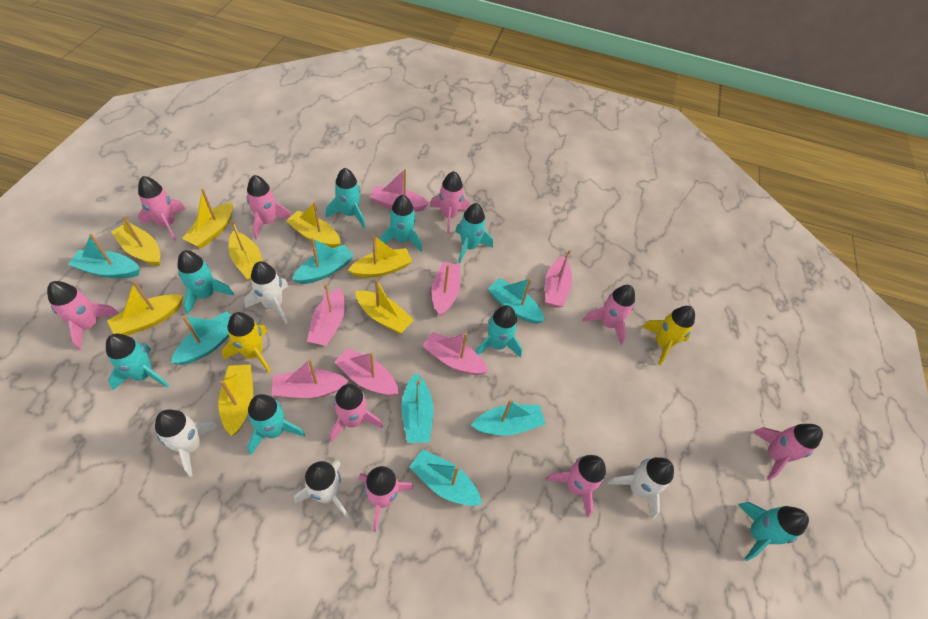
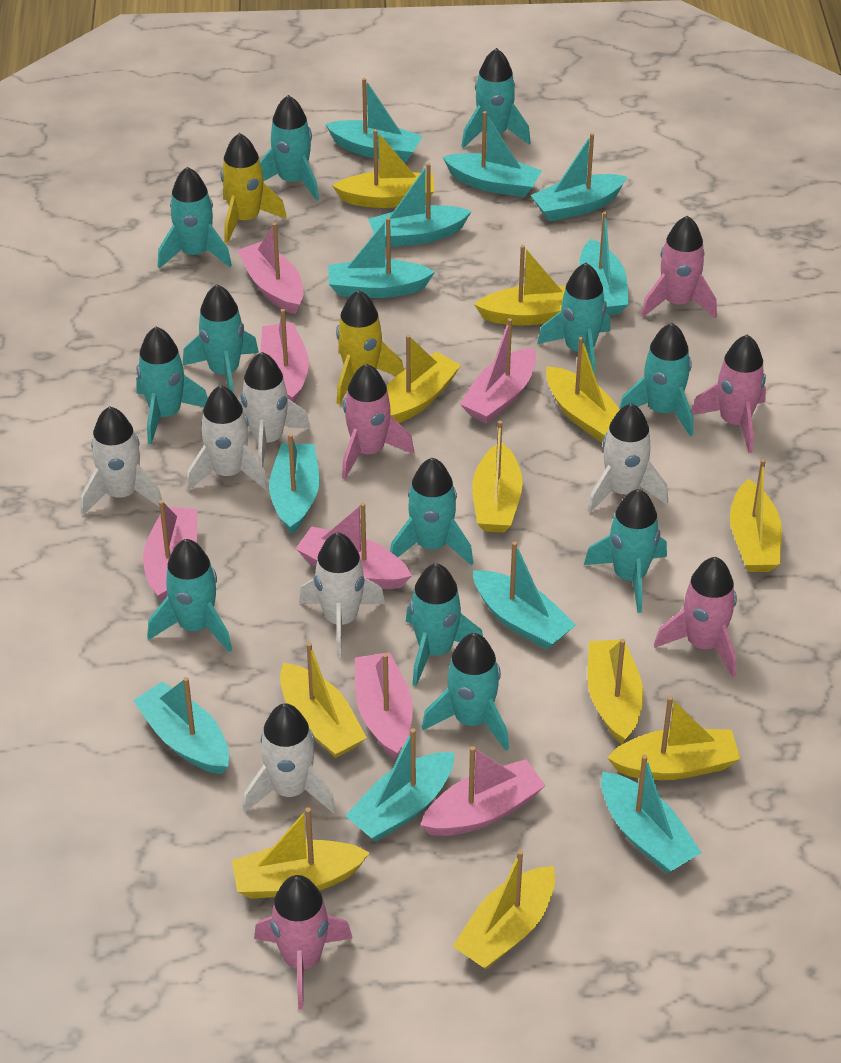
pink rocket: 9 -> 5
turquoise boat: 7 -> 11
turquoise rocket: 8 -> 12
white rocket: 4 -> 6
yellow boat: 8 -> 11

